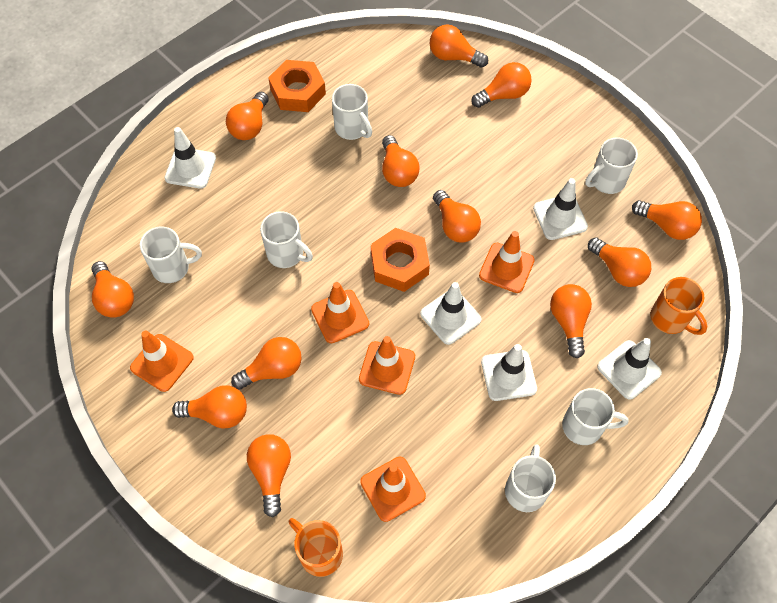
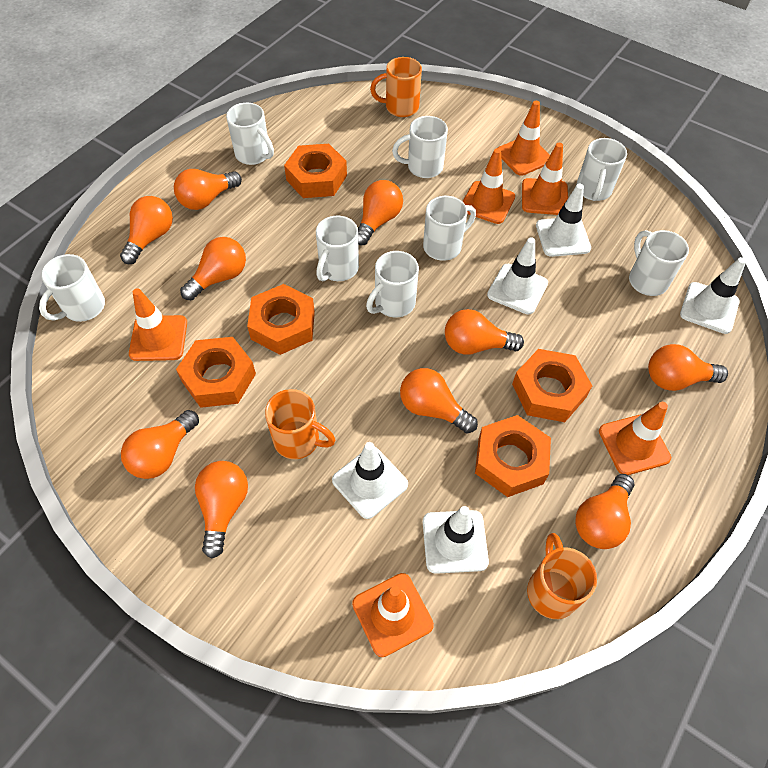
orange light bulb: 12 -> 10
orange mug: 2 -> 3
orange nut: 2 -> 5
orange traffic cone: 5 -> 6
white mug: 6 -> 8

